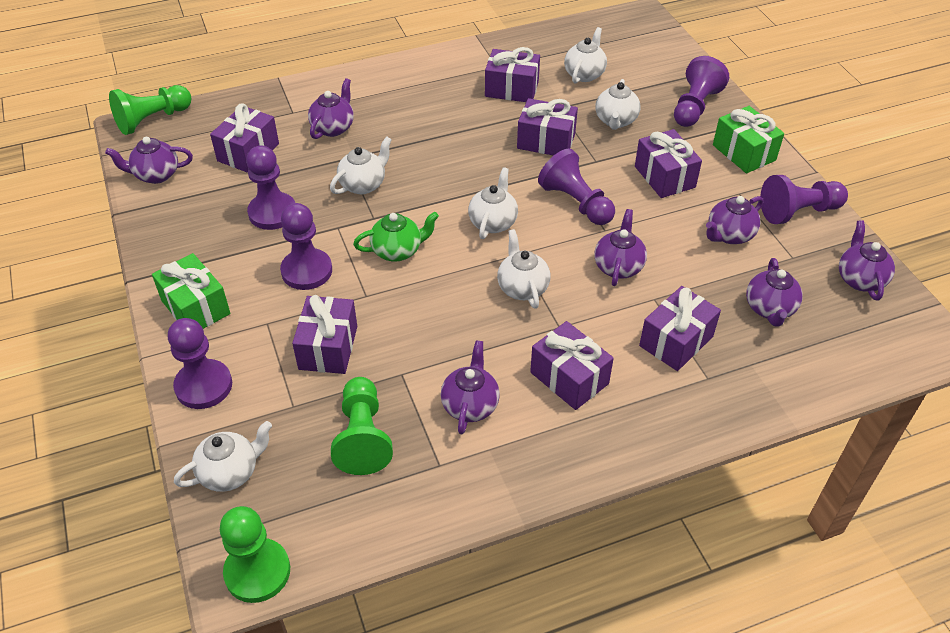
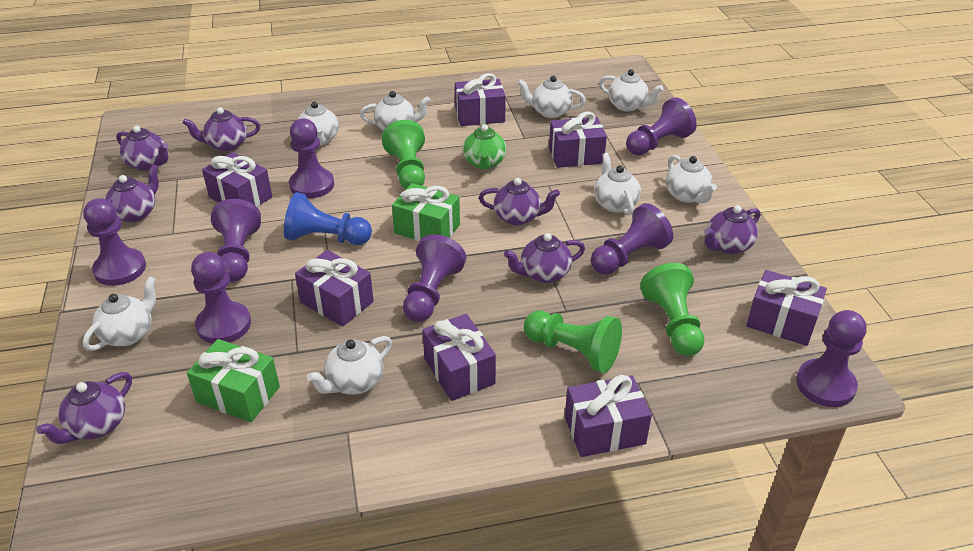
blue pawn: 0 -> 1
purple pawn: 6 -> 8
white teapot: 6 -> 8

